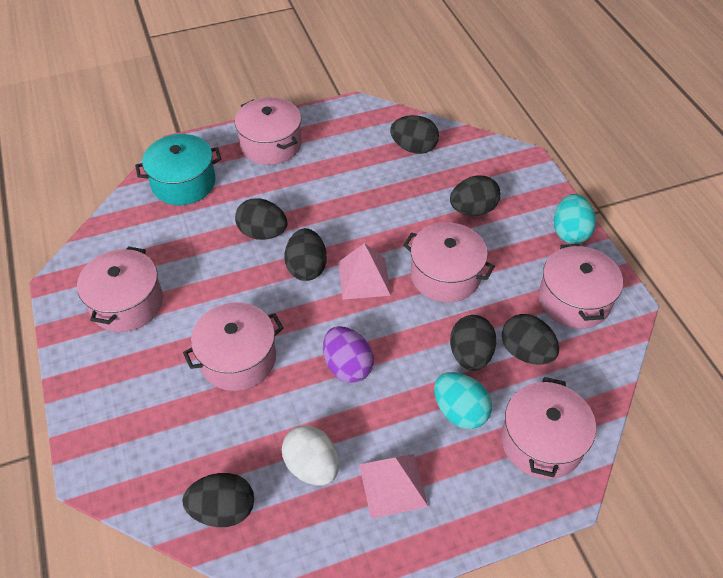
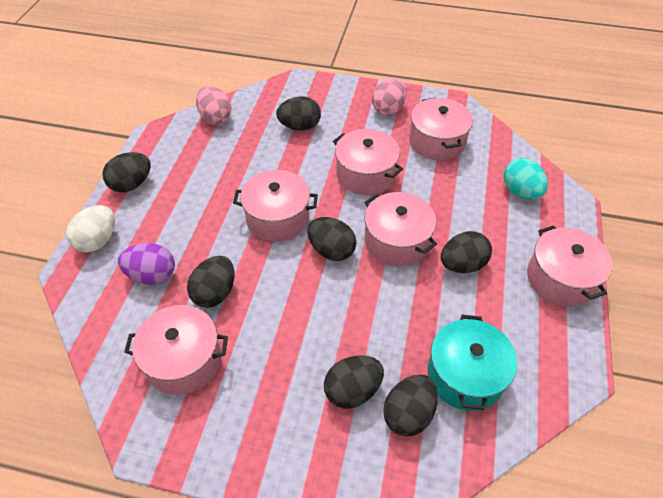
pink egg: 0 -> 2
pink pyramid: 2 -> 0
turquoise egg: 2 -> 1

